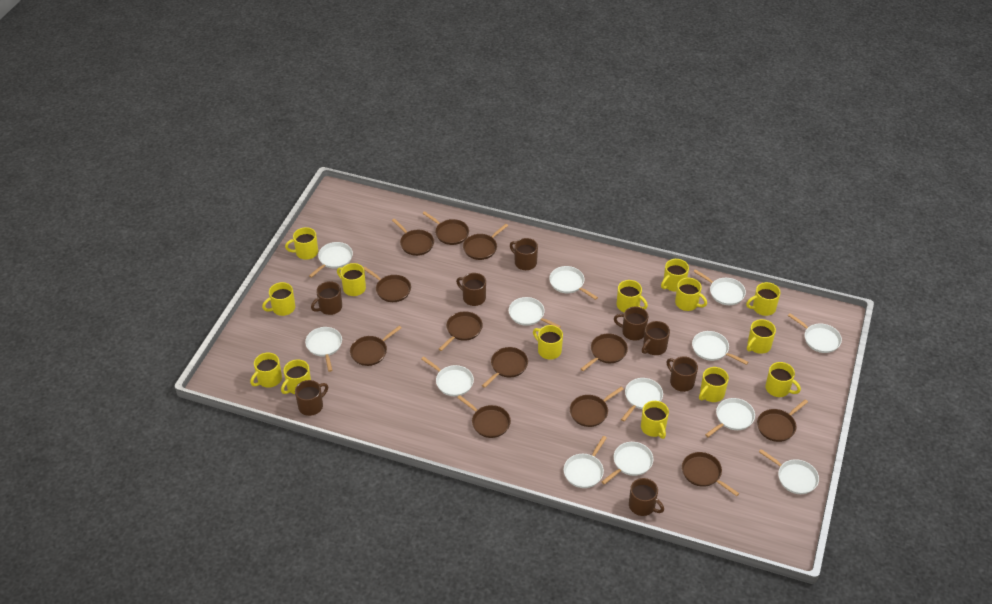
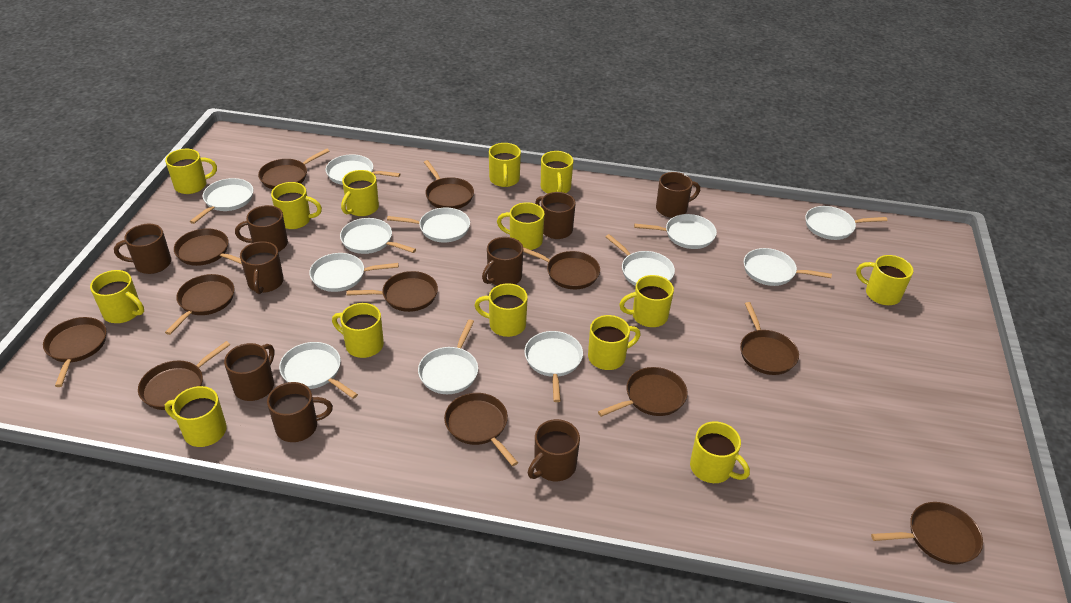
brown mug: 8 -> 9
white pan: 13 -> 12

